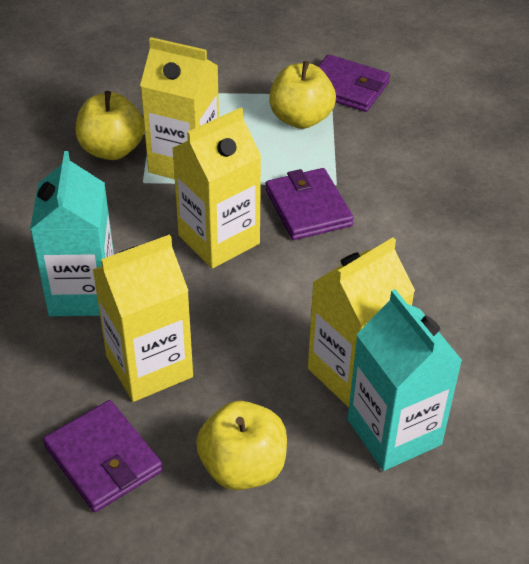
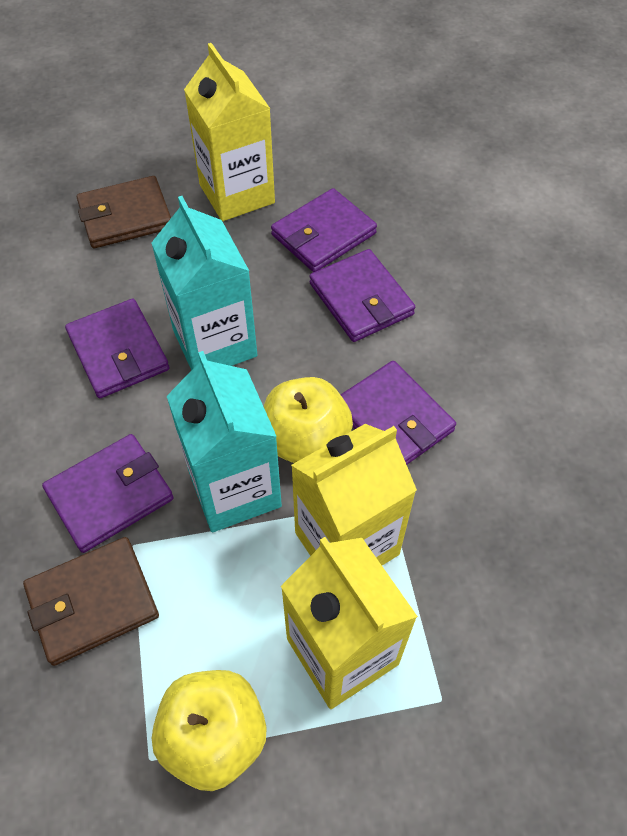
brown wallet: 0 -> 2
purple wallet: 3 -> 5
yellow apple: 3 -> 2
yellow carton: 4 -> 3

